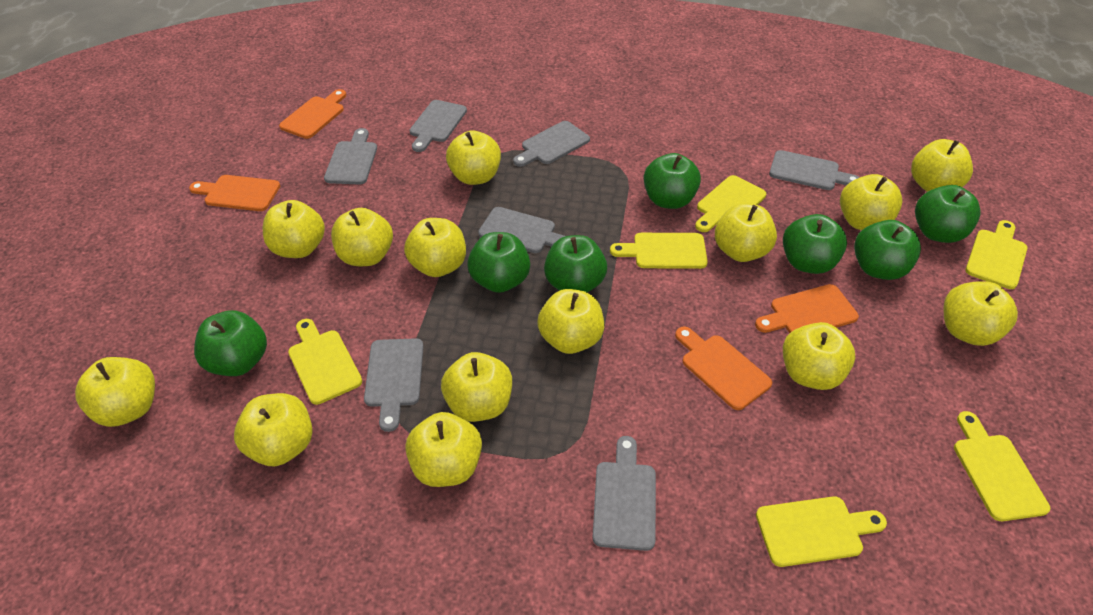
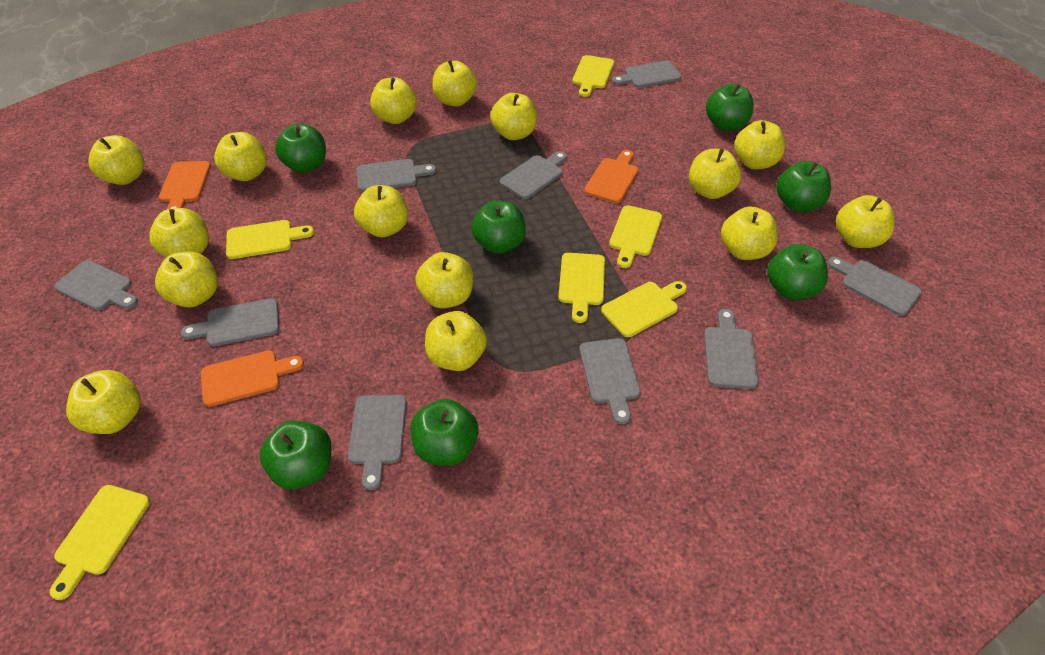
grey cutting board: 7 -> 9
orange cutting board: 4 -> 3
yellow apple: 14 -> 15

